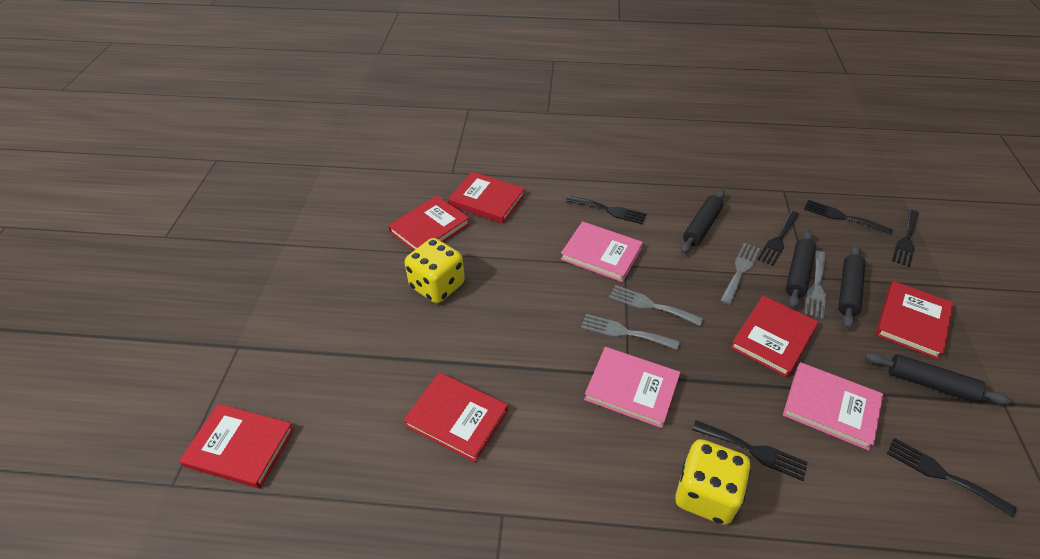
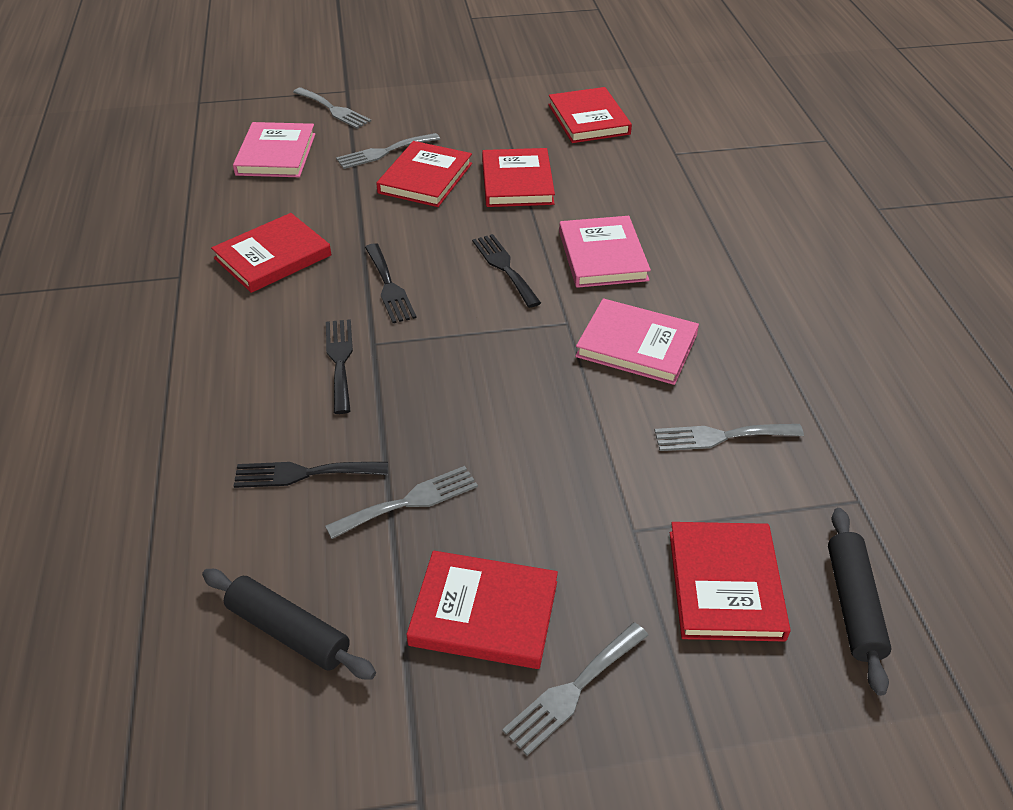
black fork: 6 -> 4
black rolling pin: 4 -> 2
grey fork: 4 -> 5
yellow dice: 2 -> 0

